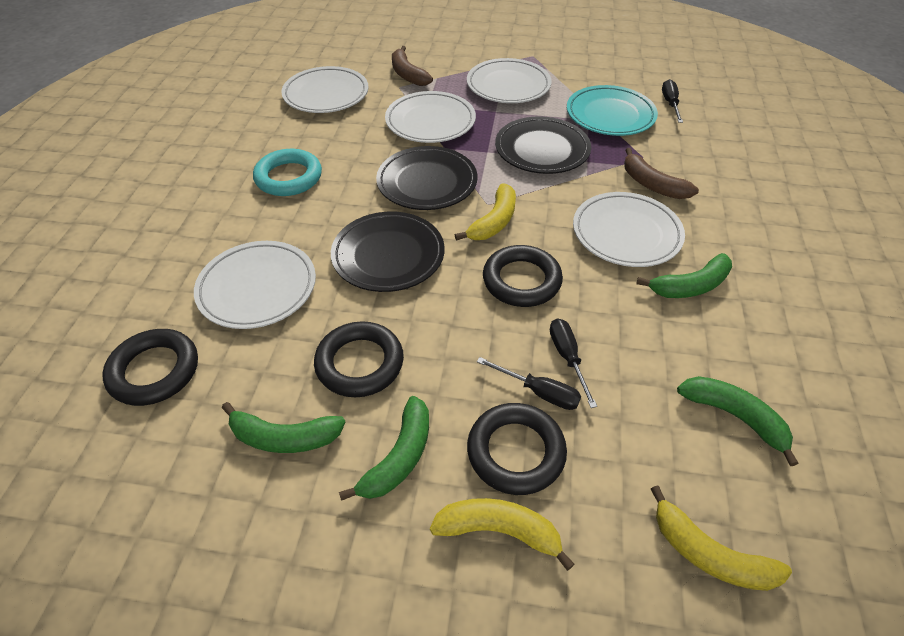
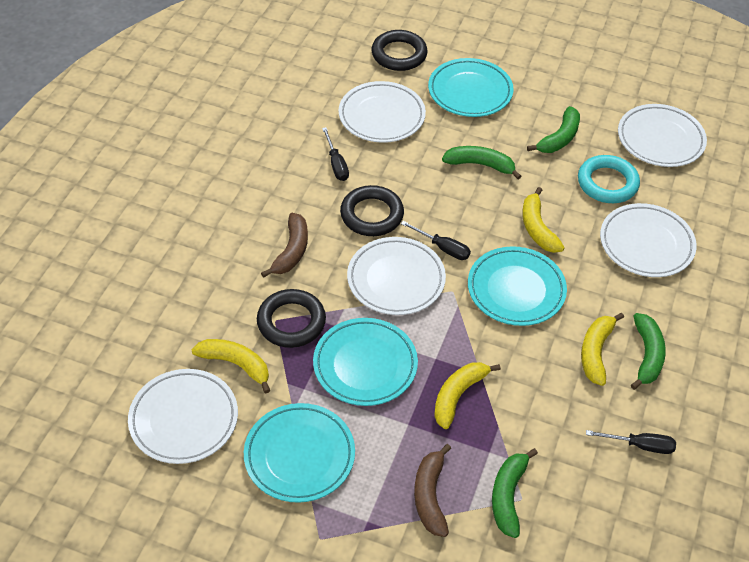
black plate: 3 -> 0
black ring: 4 -> 3
turquoise plate: 1 -> 4
yellow banana: 3 -> 4

